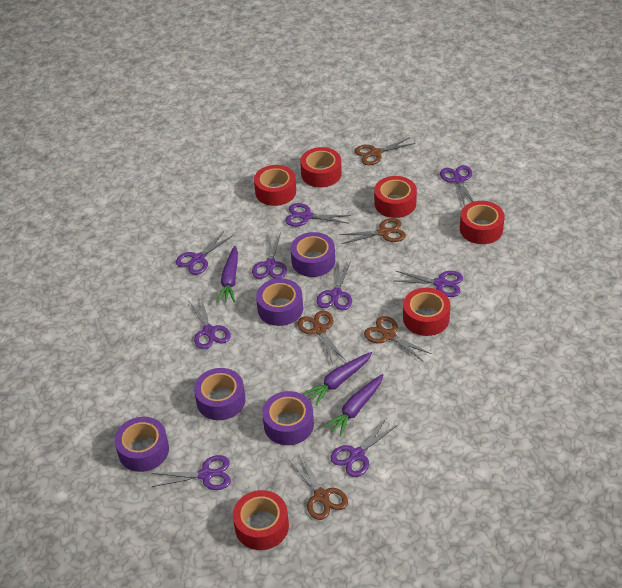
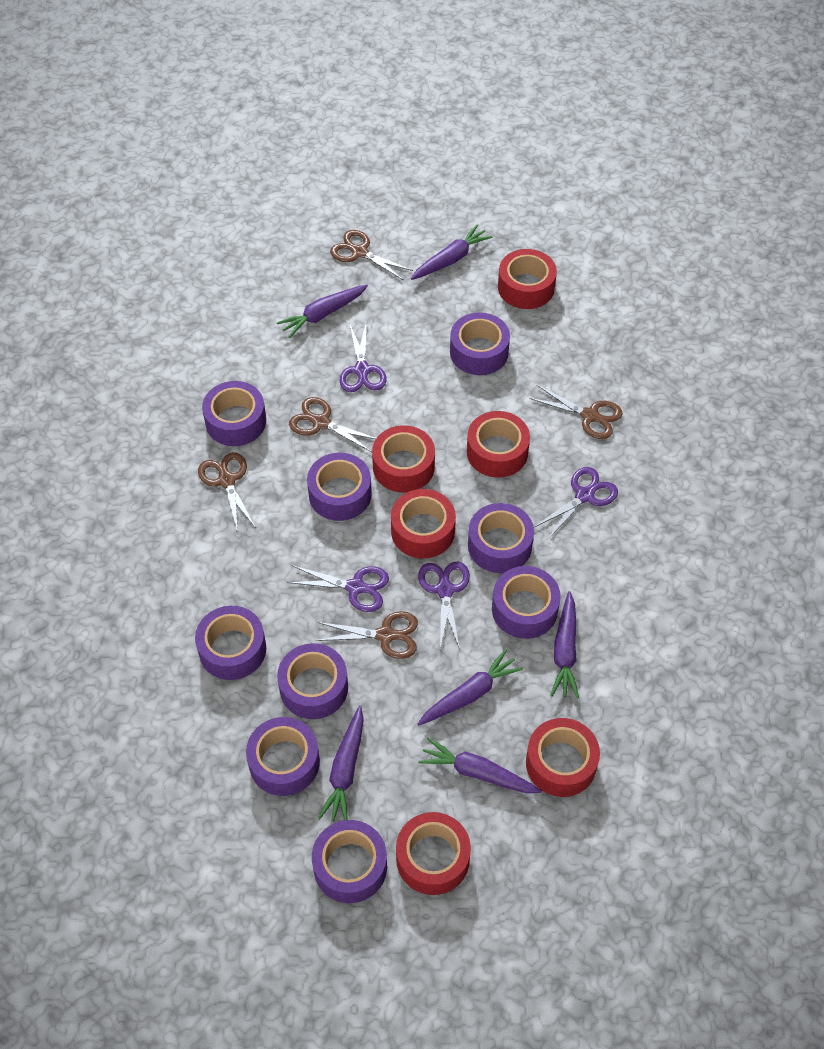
purple carrot: 3 -> 6
purple scissors: 9 -> 4
purple tape: 5 -> 9

